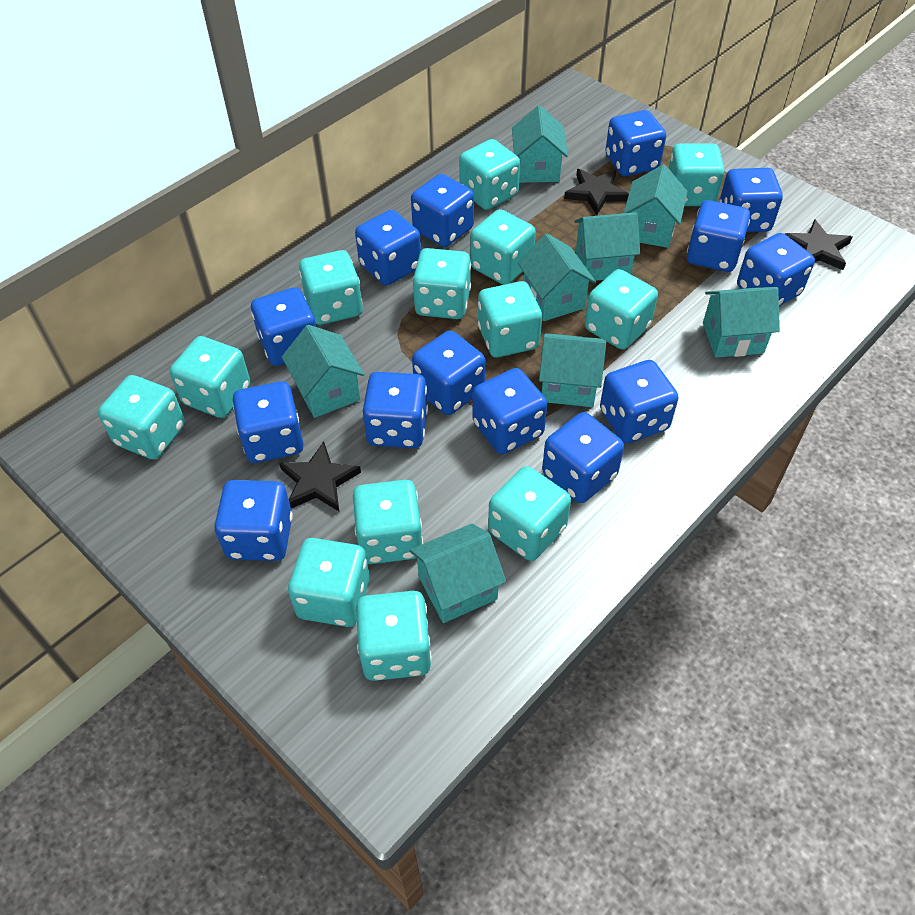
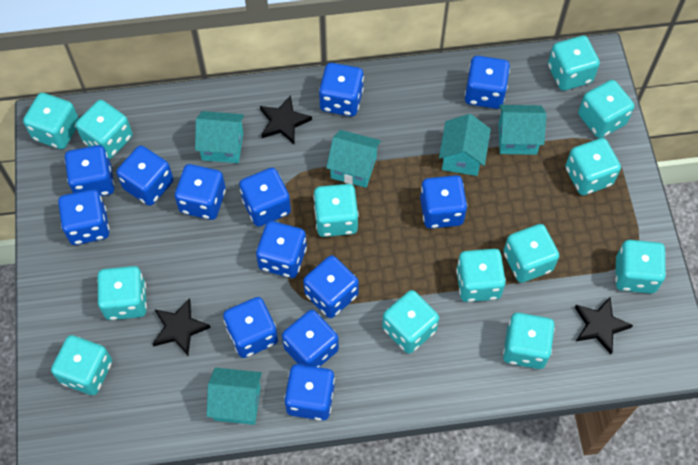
blue dice: 14 -> 13
turquoise house: 8 -> 5

